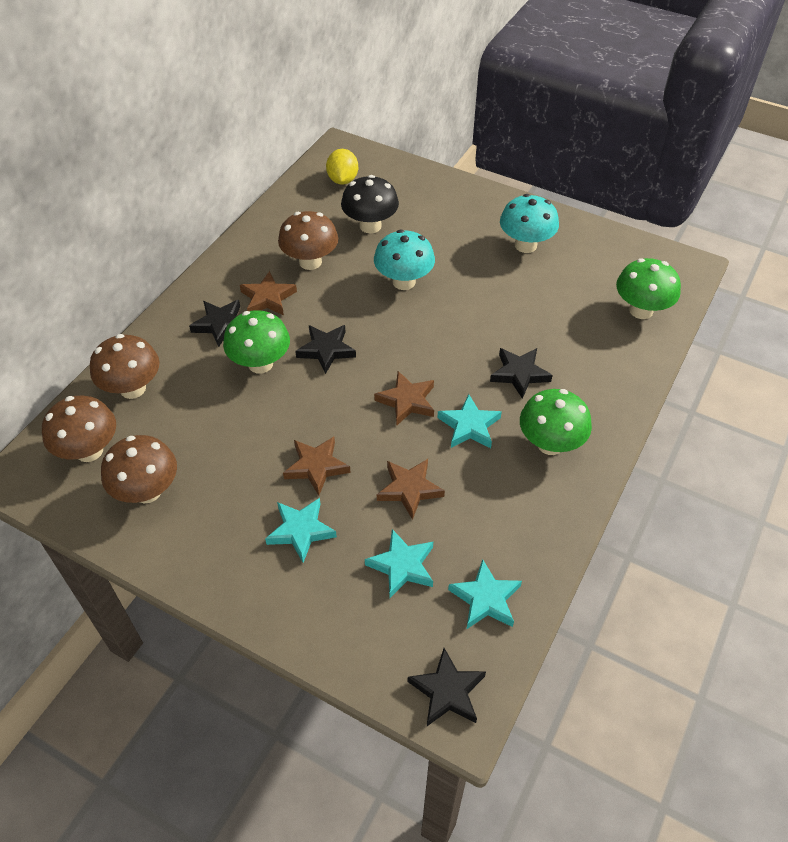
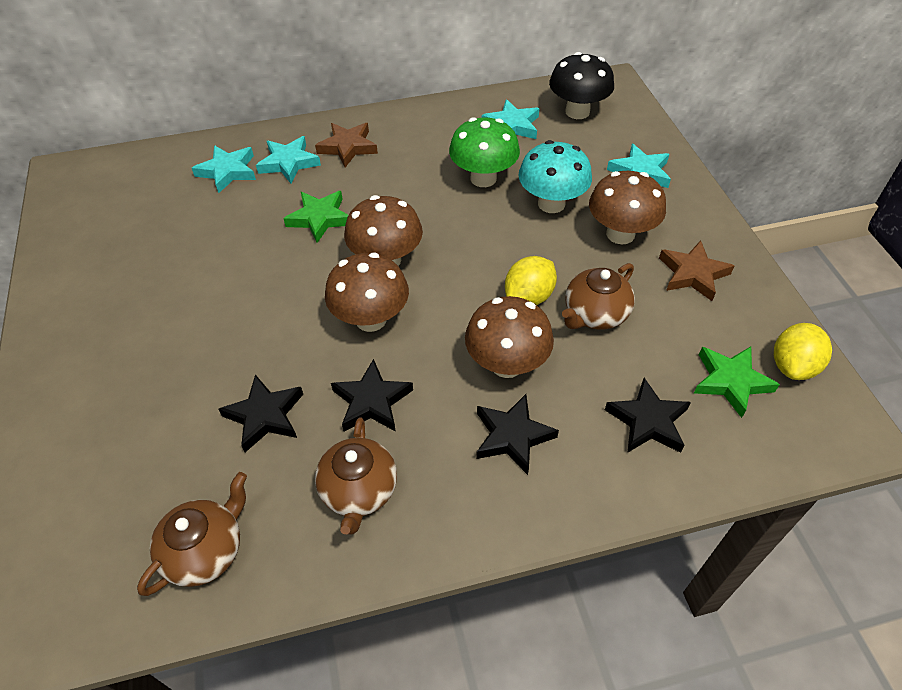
brown star: 4 -> 2
brown teapot: 0 -> 3
green mushroom: 3 -> 1
green star: 0 -> 2
turquoise mushroom: 2 -> 1
yellow lemon: 1 -> 2

